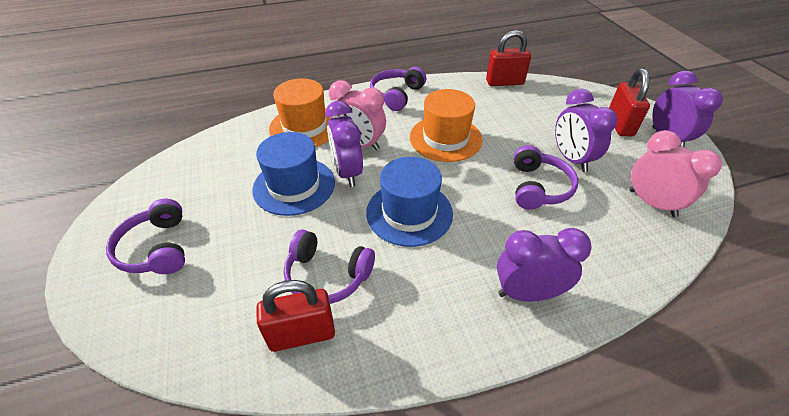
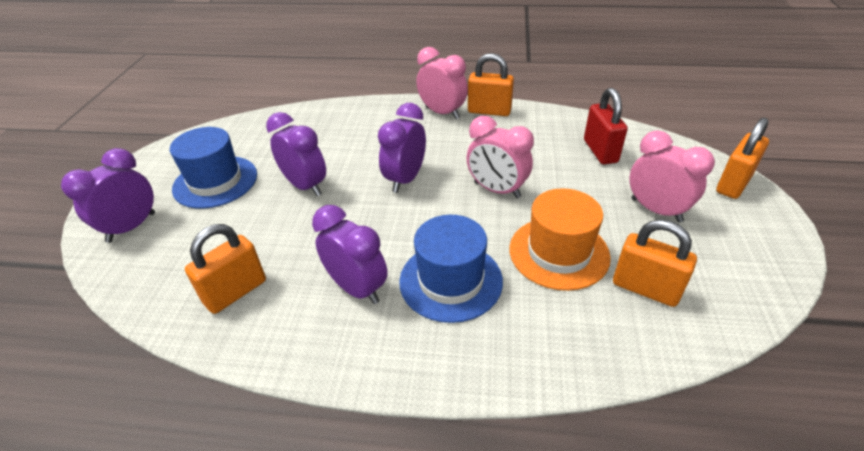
orange hat: 2 -> 1
orange padlock: 0 -> 4
pink clock: 2 -> 3
purple headphones: 4 -> 0
red padlock: 3 -> 1

